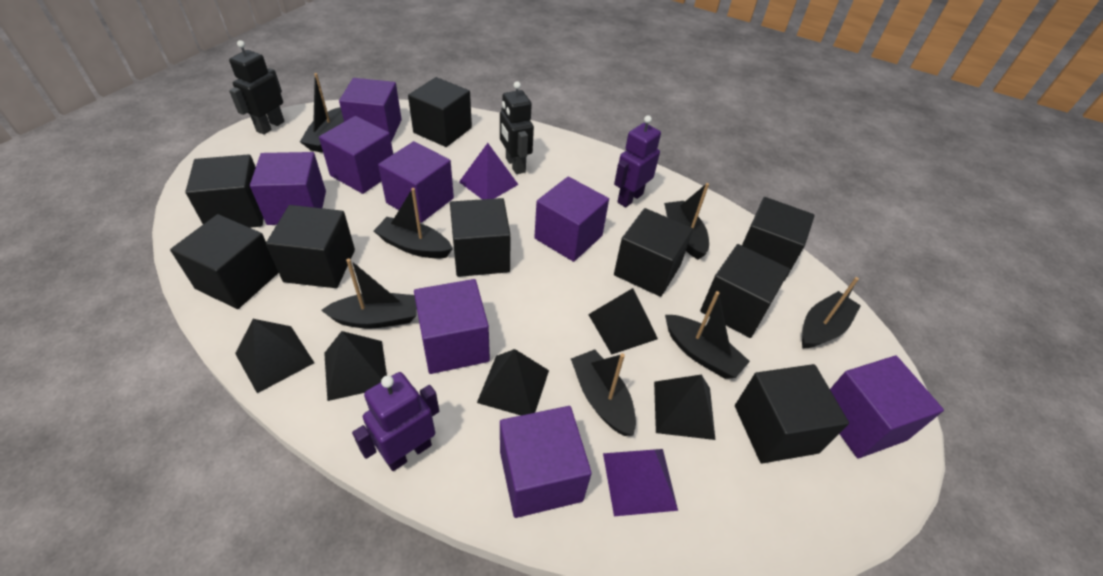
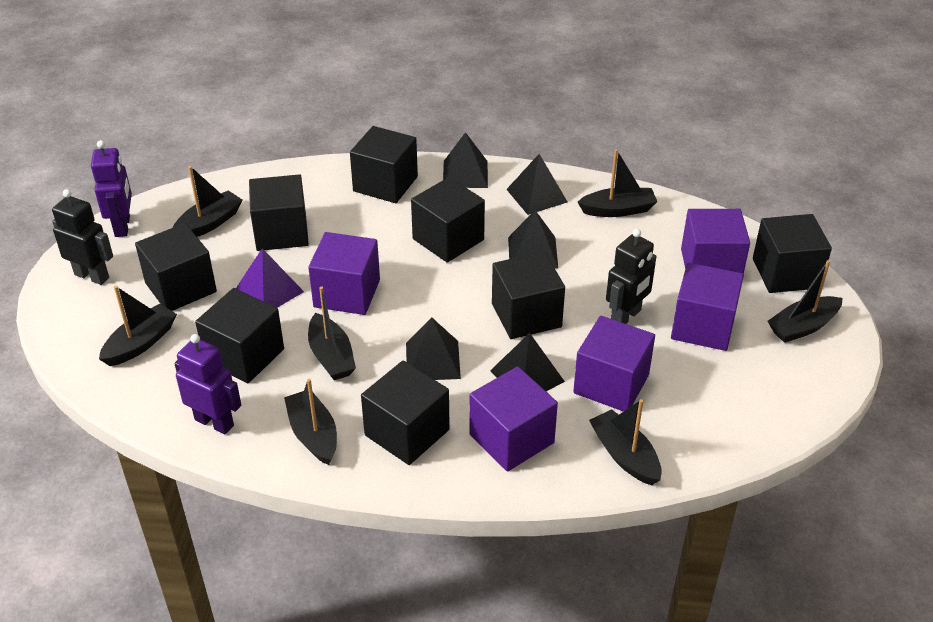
black cube: 9 -> 8
purple cube: 8 -> 5
purple pyramid: 2 -> 1

